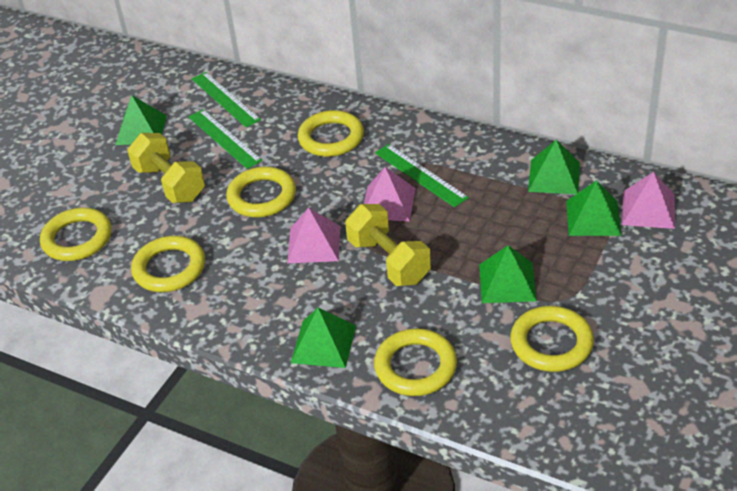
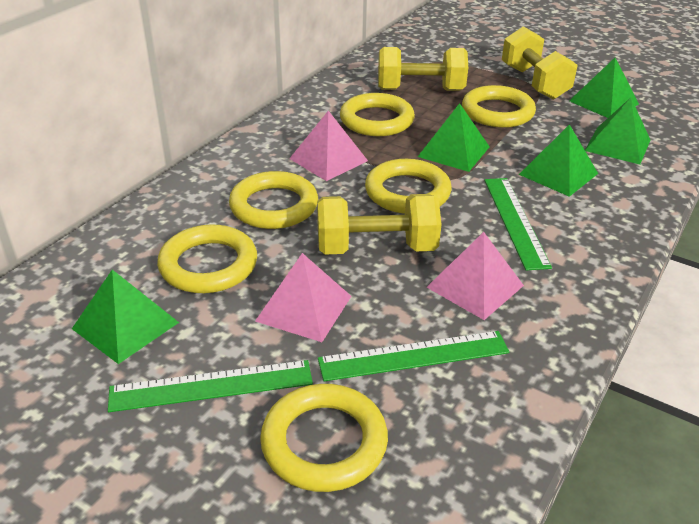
yellow dumbbell: 2 -> 3

